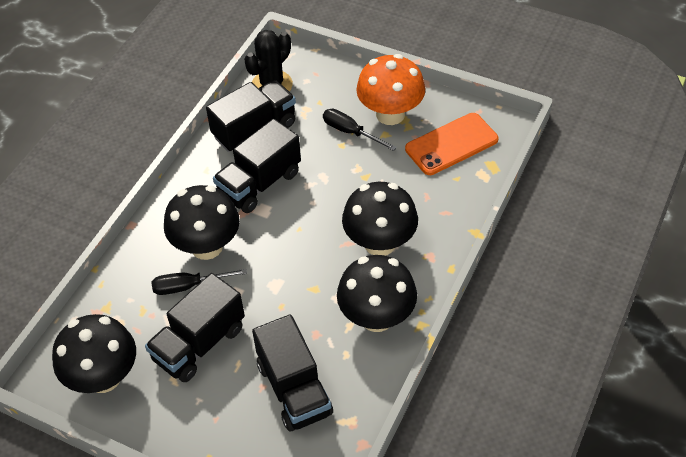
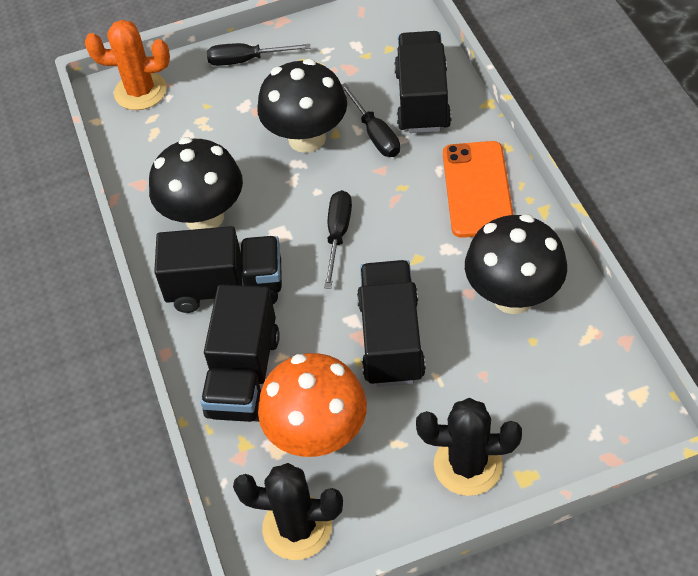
black cactus: 1 -> 2
black mushroom: 4 -> 3
black screwdriver: 2 -> 3
orange cactus: 0 -> 1

